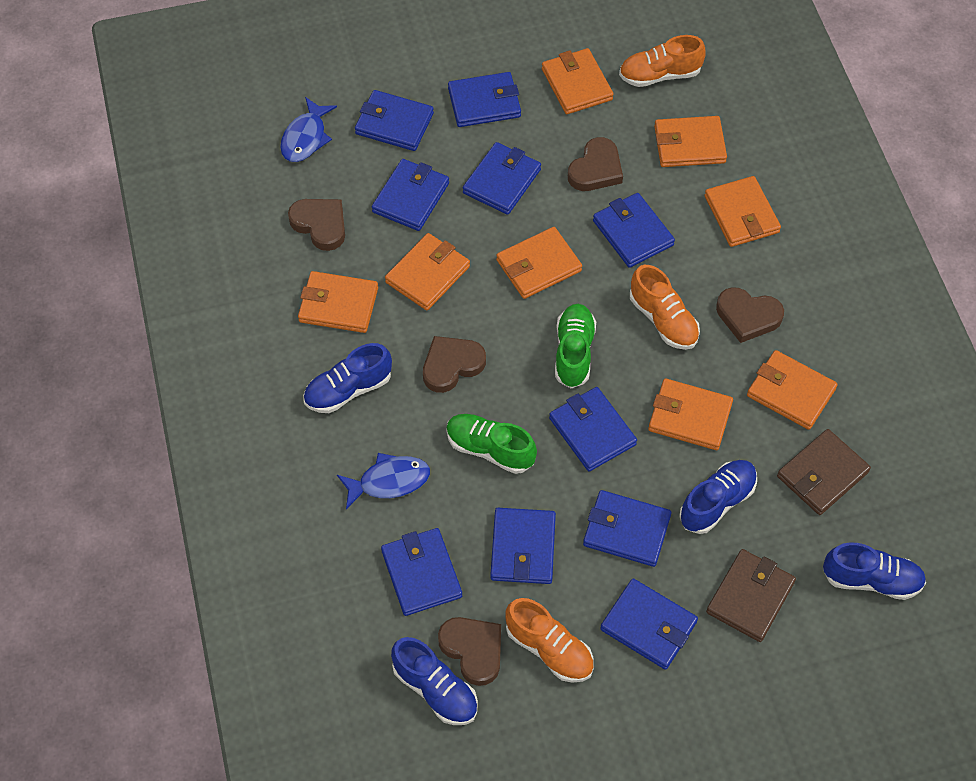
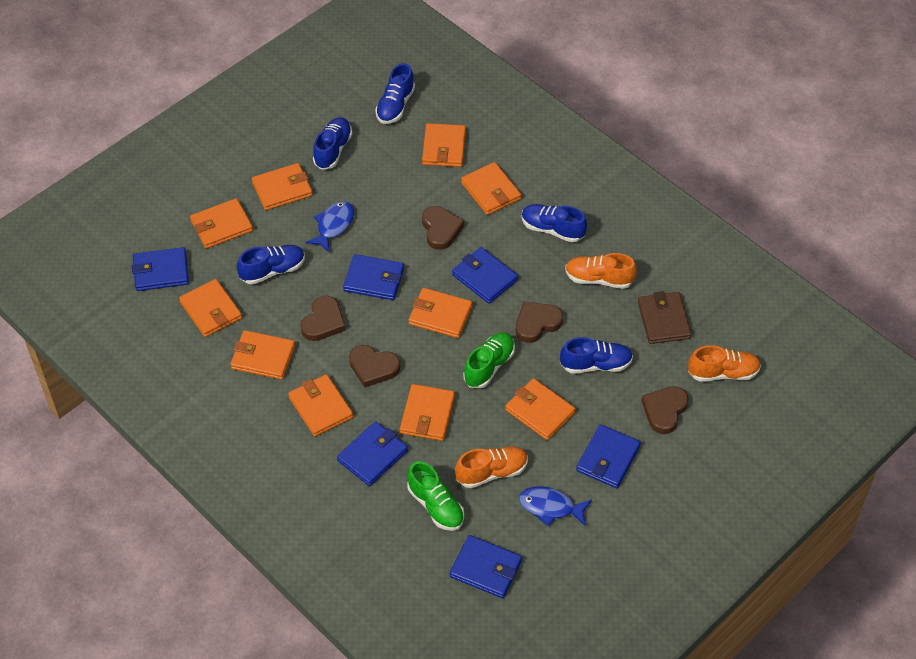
blue shoe: 4 -> 5
blue wallet: 10 -> 6
brown wallet: 2 -> 1
orange wallet: 8 -> 10

